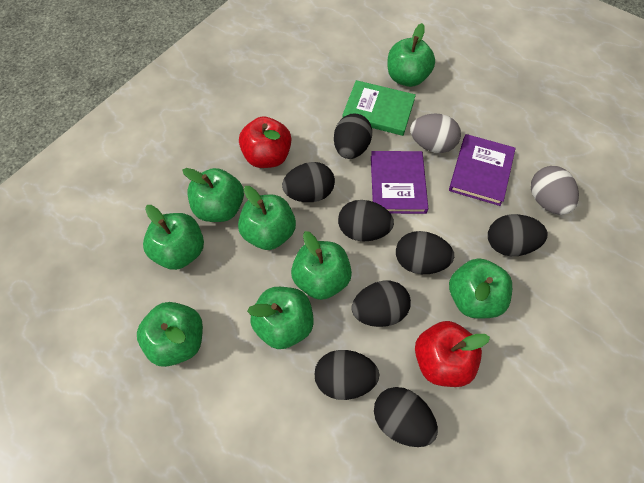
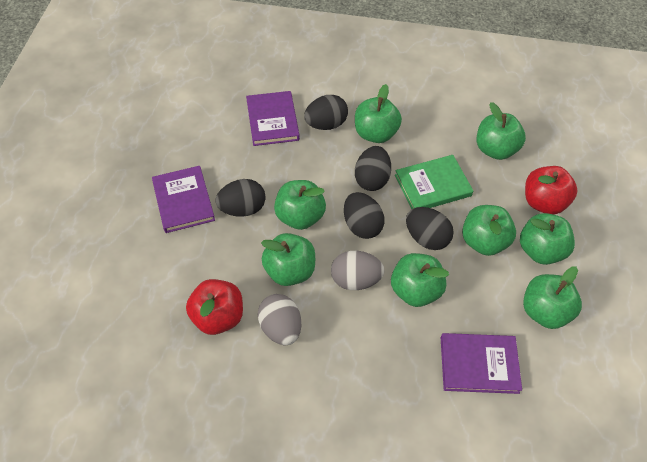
black egg: 8 -> 5
purple book: 2 -> 3

